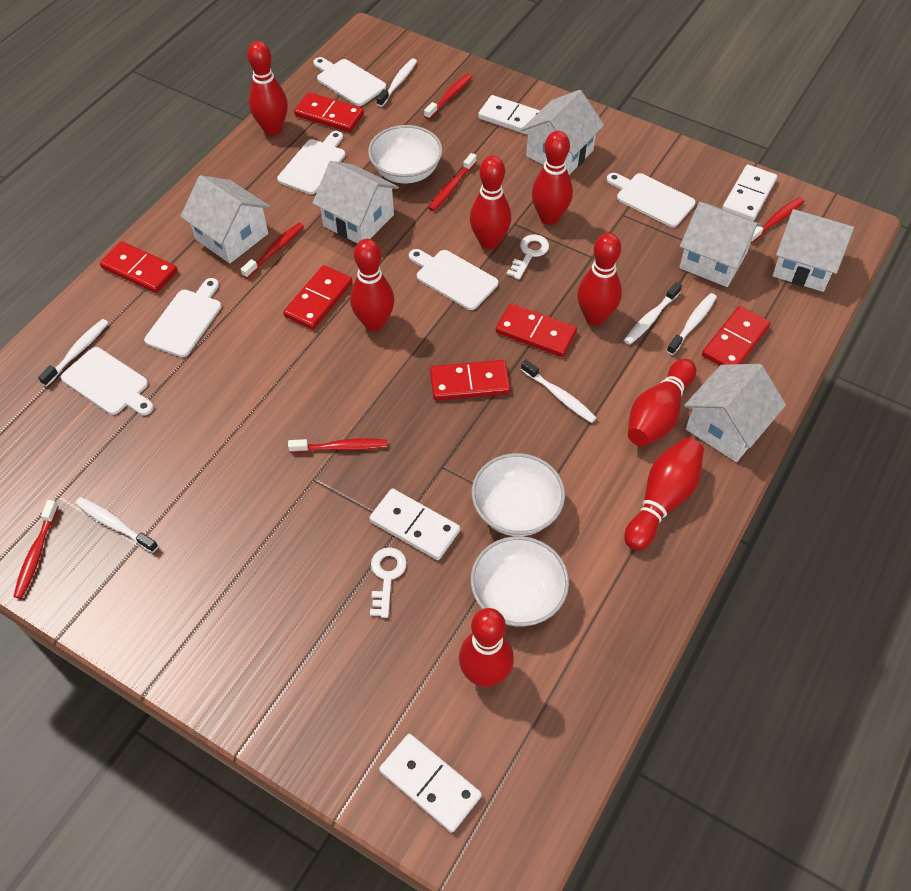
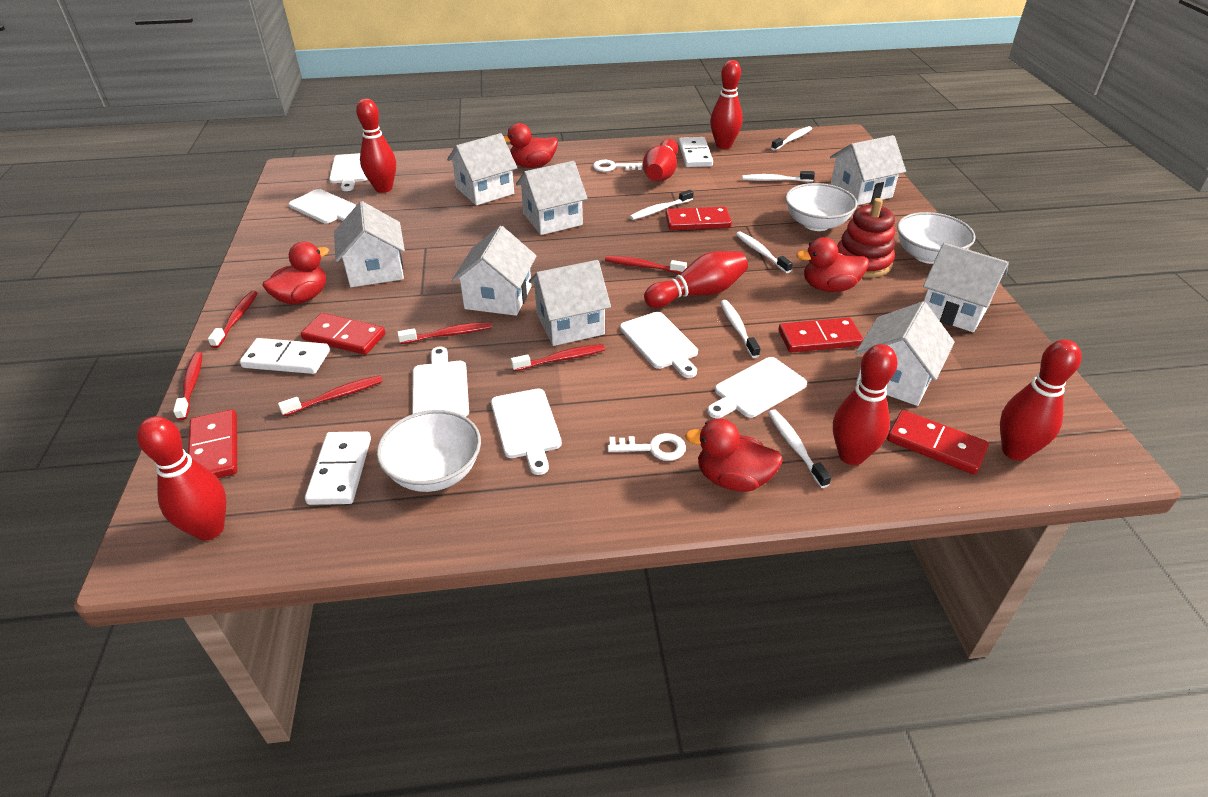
red bowling pin: 8 -> 7
red domino: 6 -> 5
red duck: 0 -> 4
red stacking toy: 0 -> 1
white domino: 4 -> 3
white house: 6 -> 8

